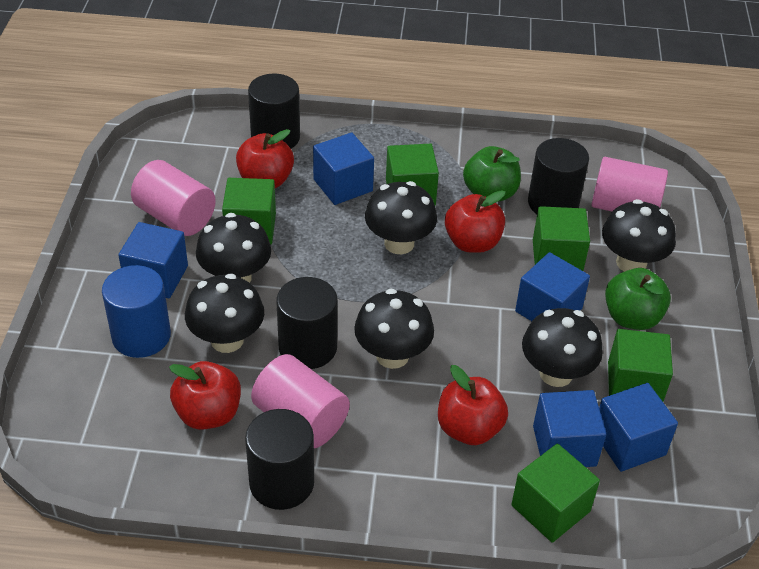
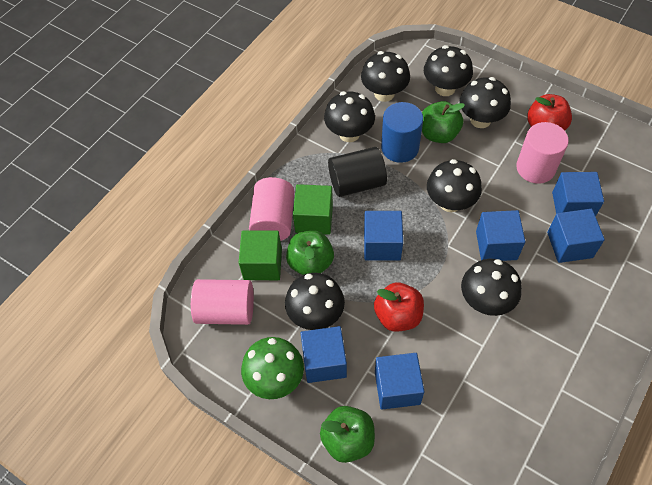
black cylinder: 4 -> 1
black mushroom: 6 -> 7
blue cube: 5 -> 6
green apple: 2 -> 3
green cube: 5 -> 2
green mushroom: 0 -> 1
red apple: 4 -> 2

